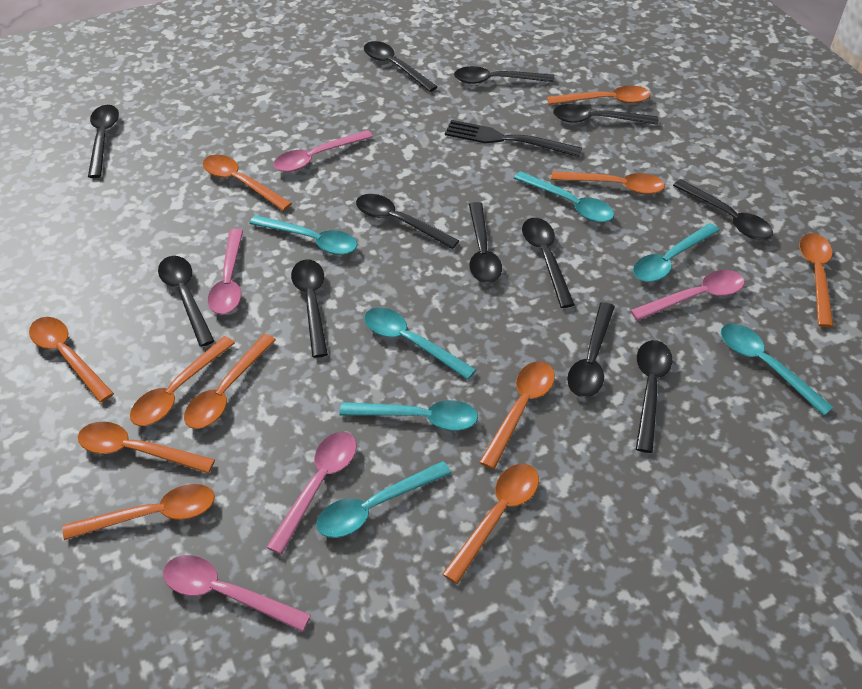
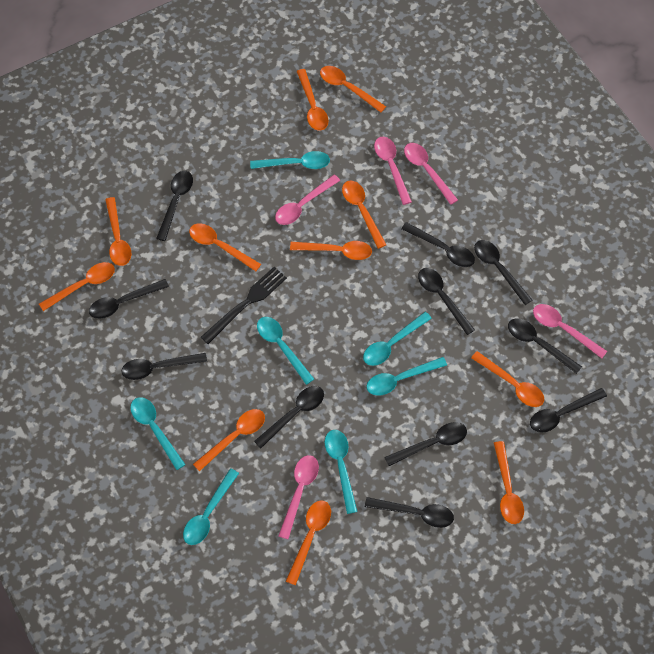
black spoon: 12 -> 11

